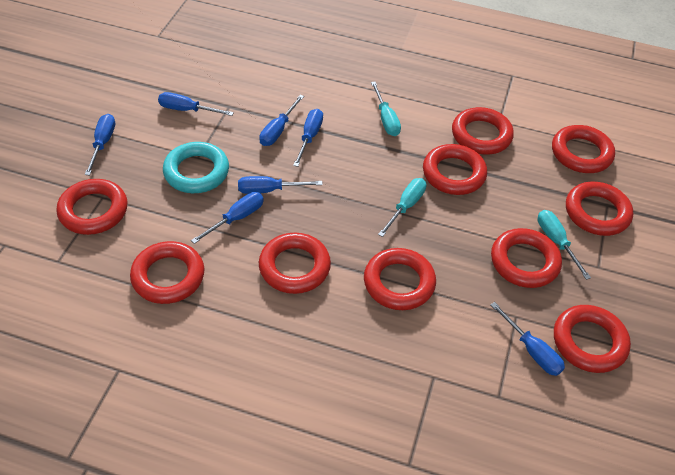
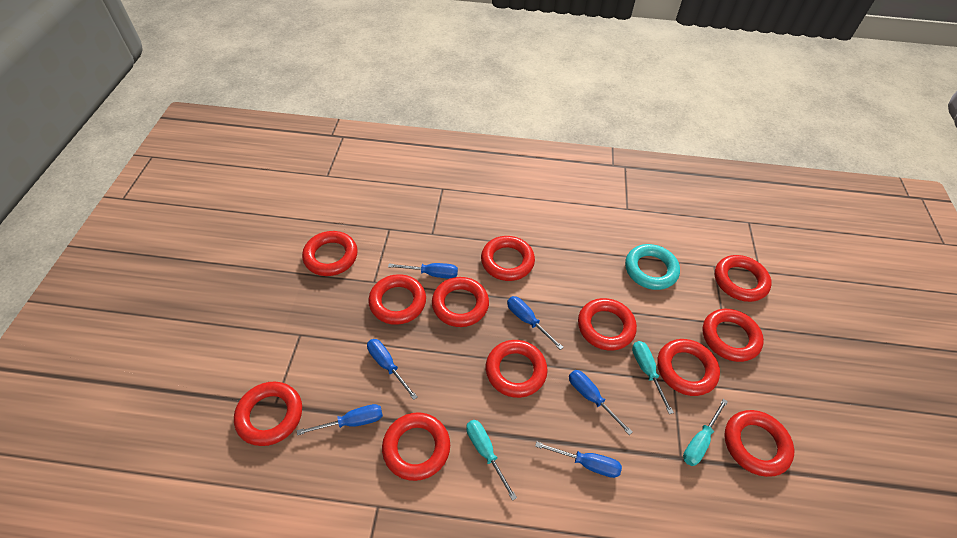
blue screwdriver: 7 -> 6
red ring: 10 -> 12

